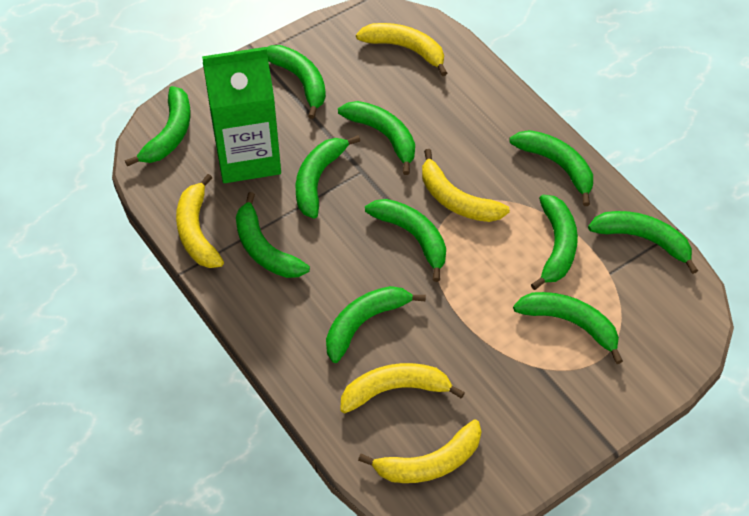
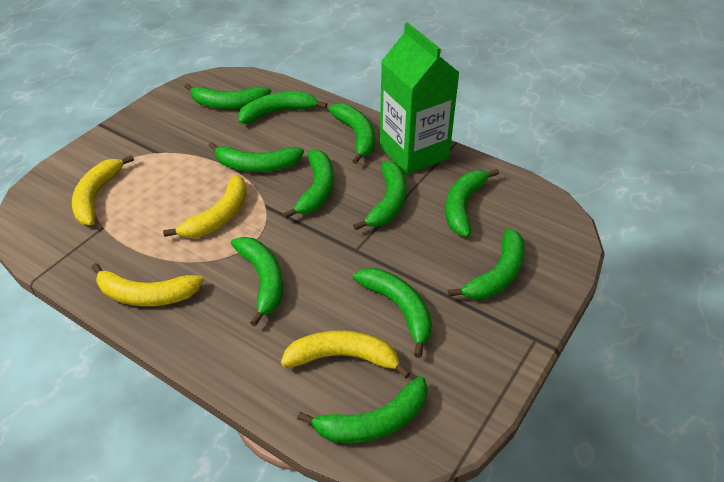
yellow banana: 5 -> 4

